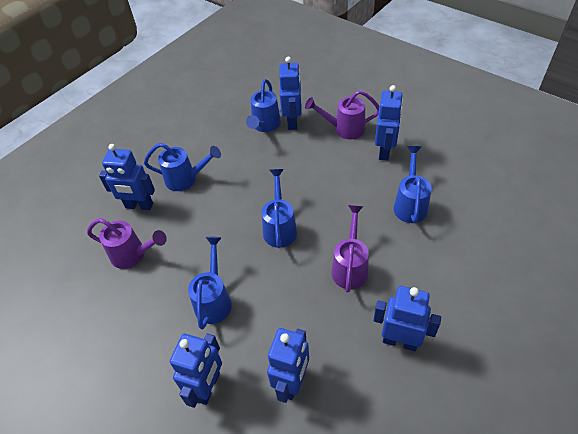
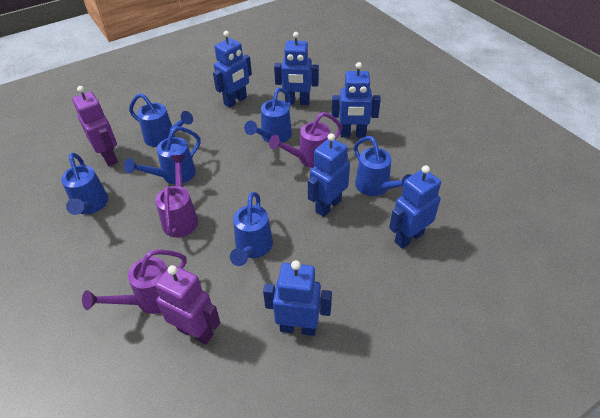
blue watering can: 5 -> 6
purple robot: 0 -> 2

